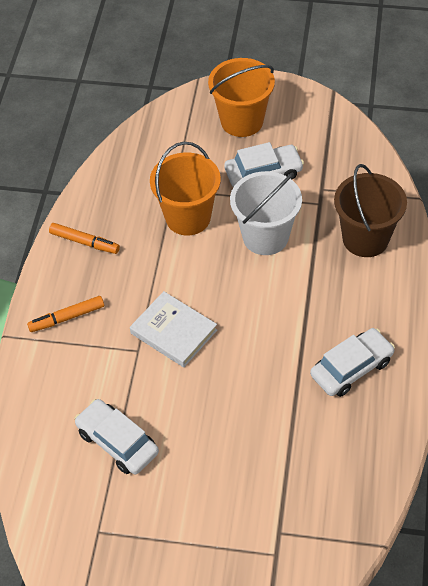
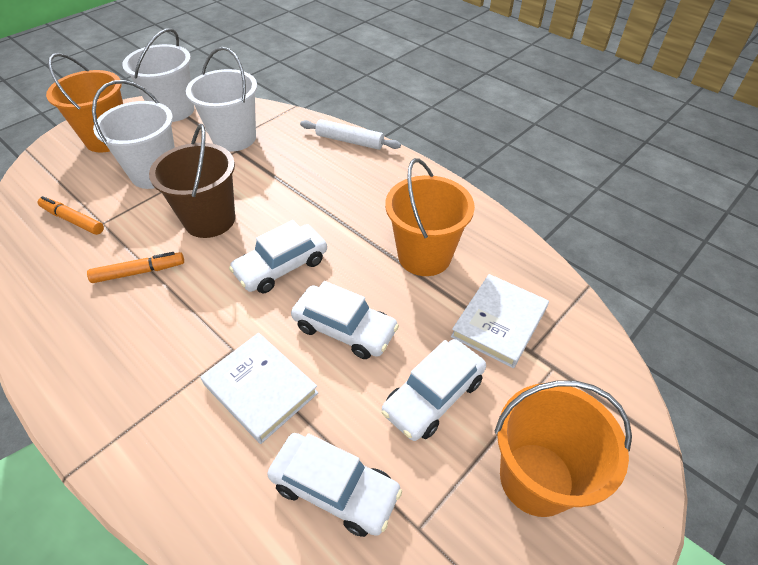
orange bucket: 2 -> 3
white book: 1 -> 2
white bucket: 1 -> 3
white car: 3 -> 4
white rolling pin: 0 -> 1

